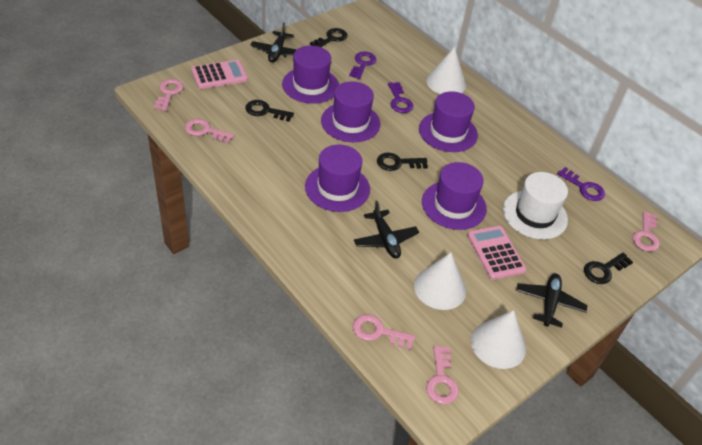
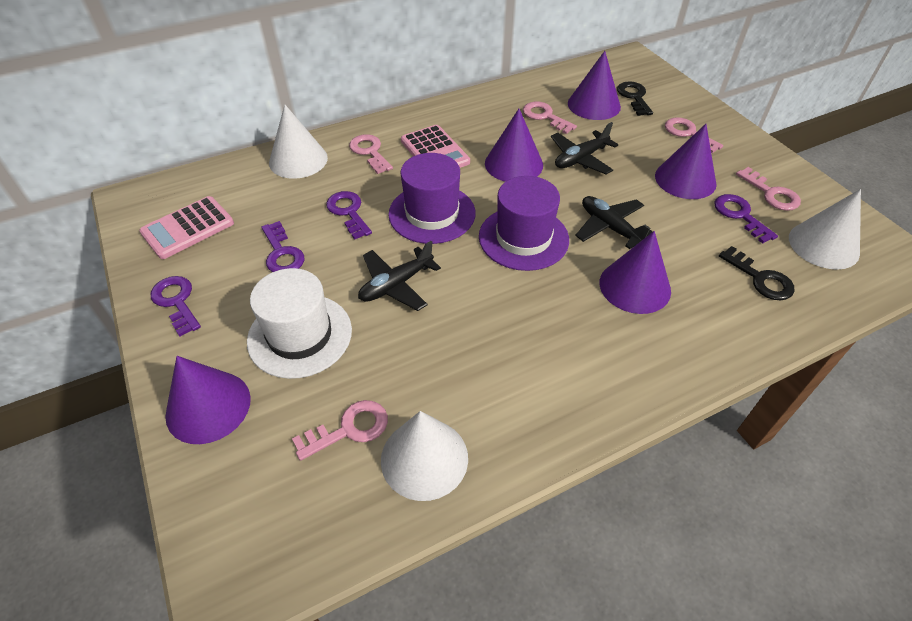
black key: 4 -> 2
purple cone: 0 -> 5
purple hat: 5 -> 2
purple key: 3 -> 4

